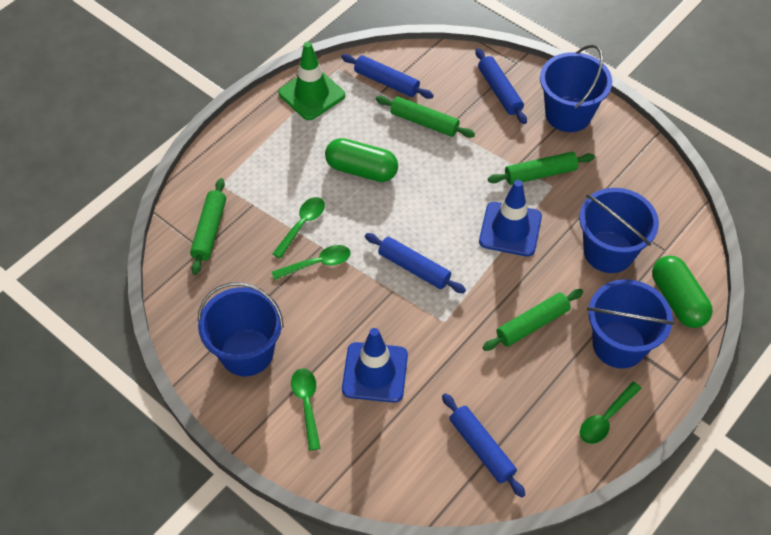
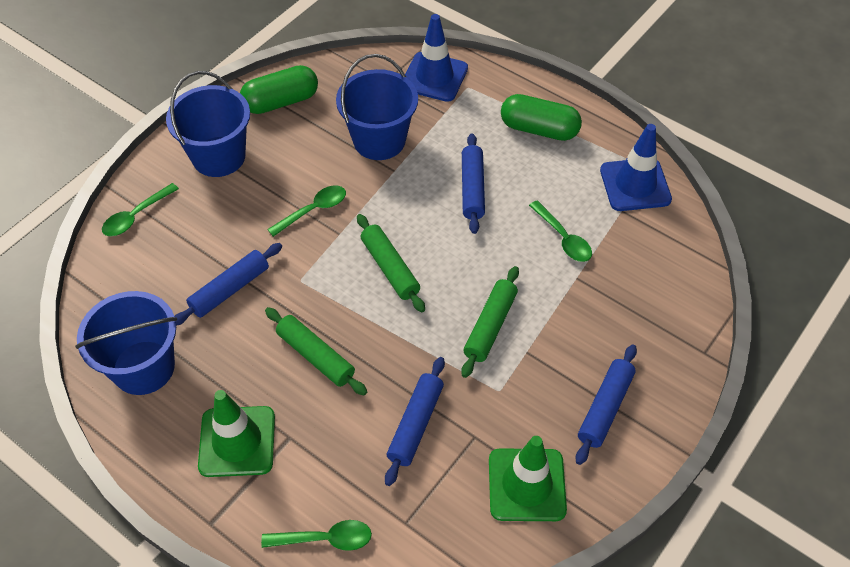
blue bucket: 4 -> 3
green rolling pin: 4 -> 3
green traffic cone: 1 -> 2

